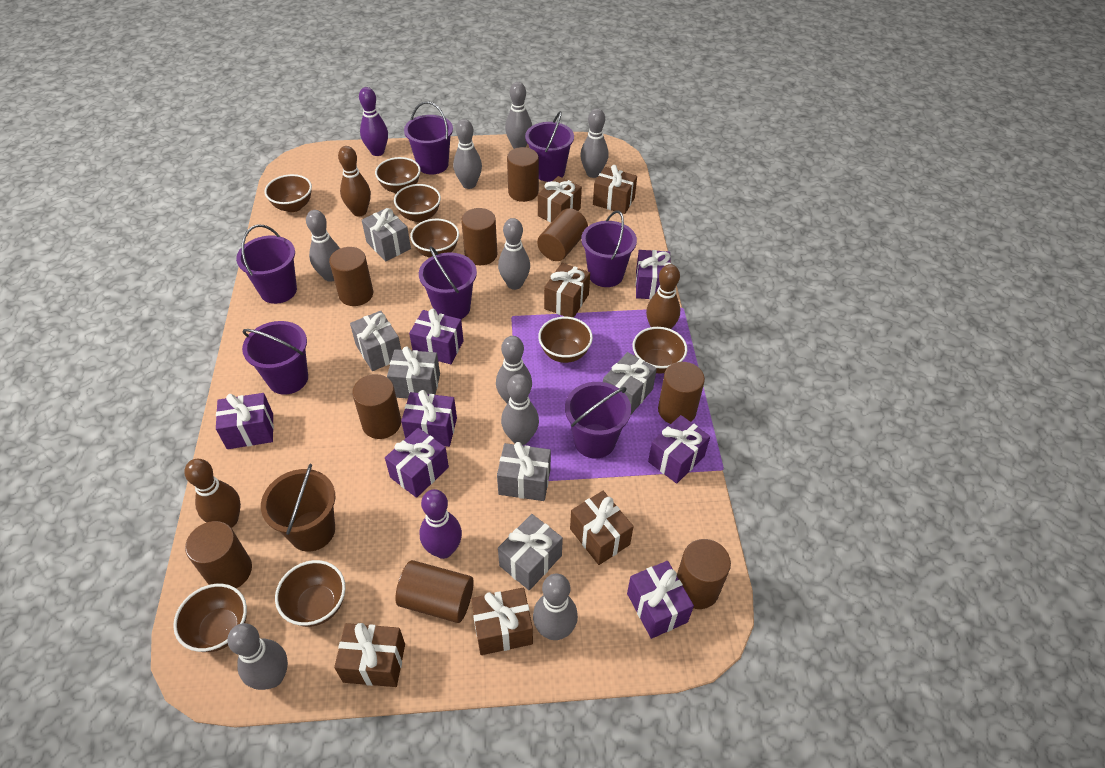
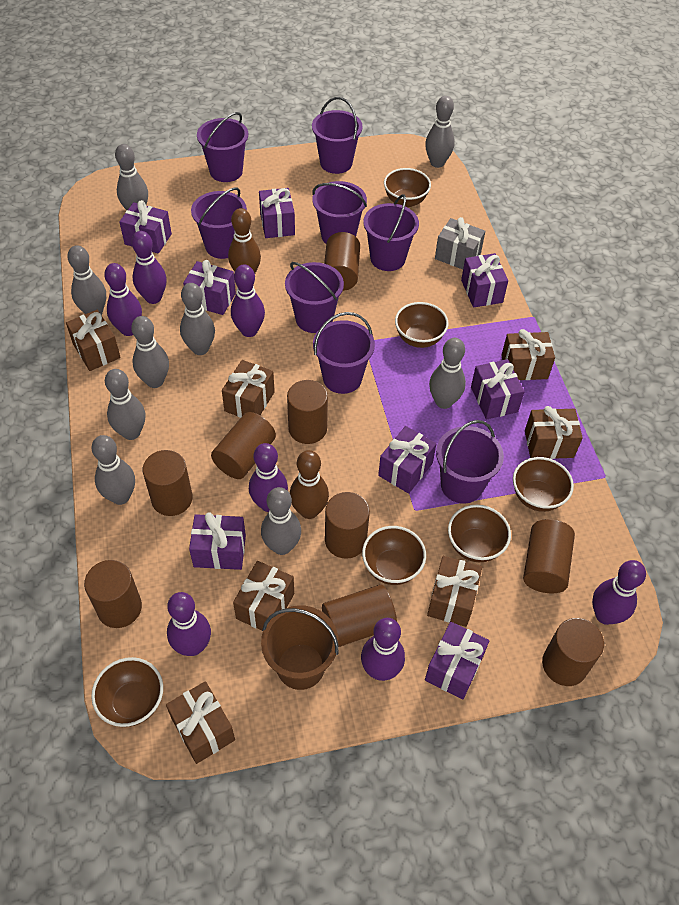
brown bowl: 8 -> 6
brown bowling pin: 3 -> 2
brown gift: 6 -> 7
grey gift: 6 -> 1
purple bowling pin: 2 -> 7
purple bucket: 7 -> 8
purple gift: 7 -> 8

